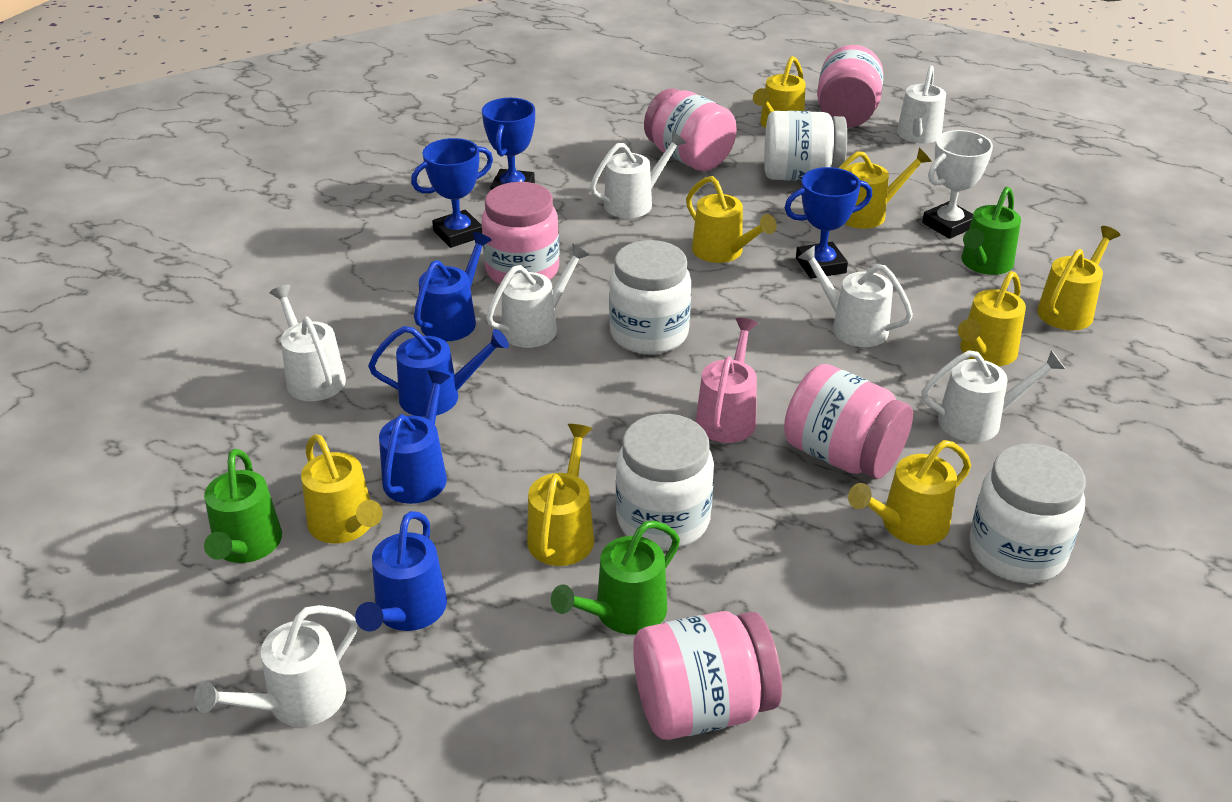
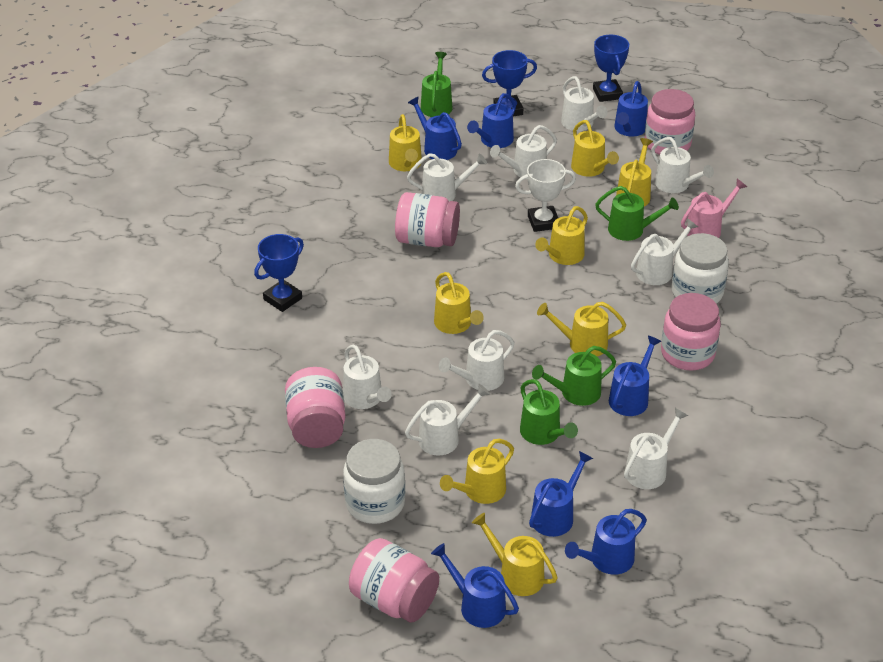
blue watering can: 4 -> 7
green watering can: 3 -> 4
white jar: 4 -> 2
white watering can: 7 -> 9

